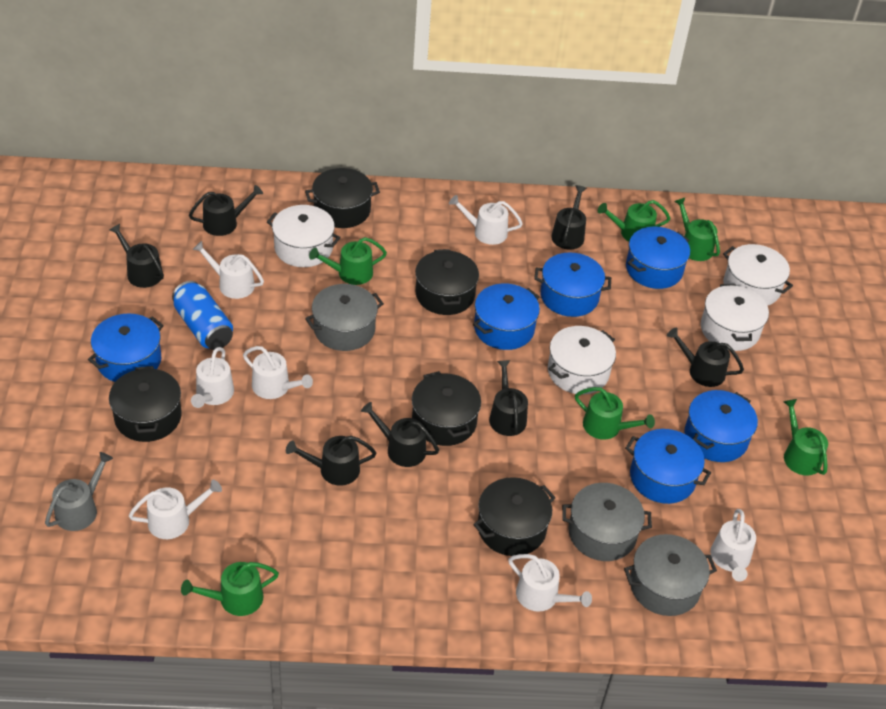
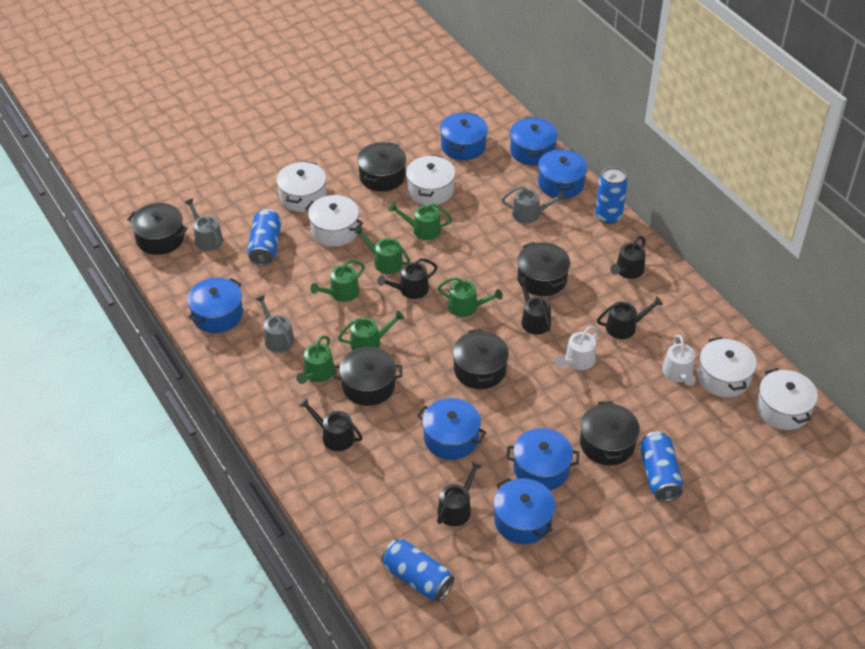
black pot: 5 -> 6
black watering can: 7 -> 6
blue can: 1 -> 4
blue pot: 6 -> 7
grey pot: 3 -> 0
grey watering can: 1 -> 3
white pot: 4 -> 5
white watering can: 7 -> 2

